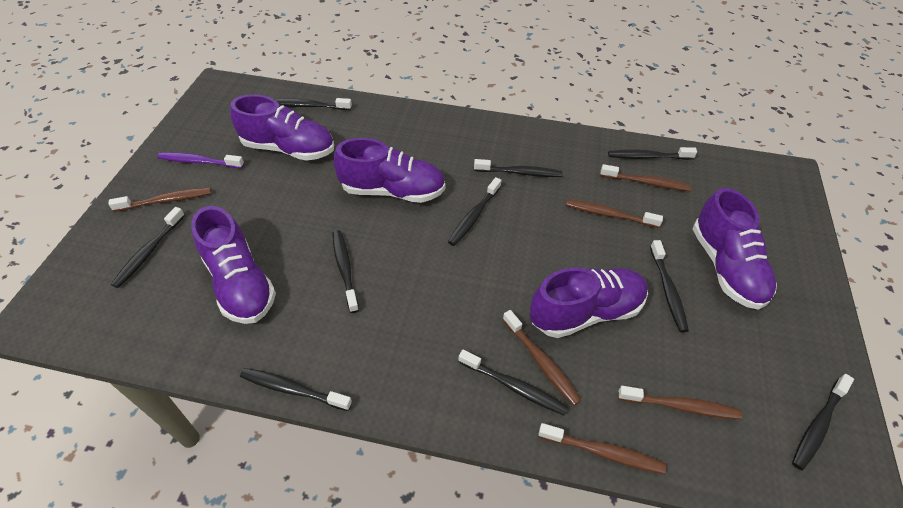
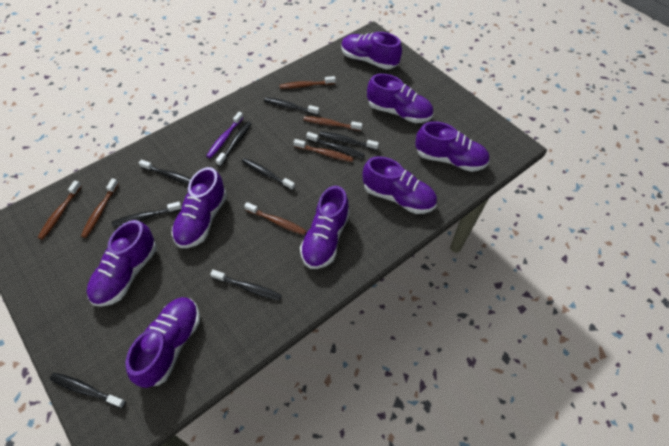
black toothbrush: 10 -> 9
purple shoe: 5 -> 8

